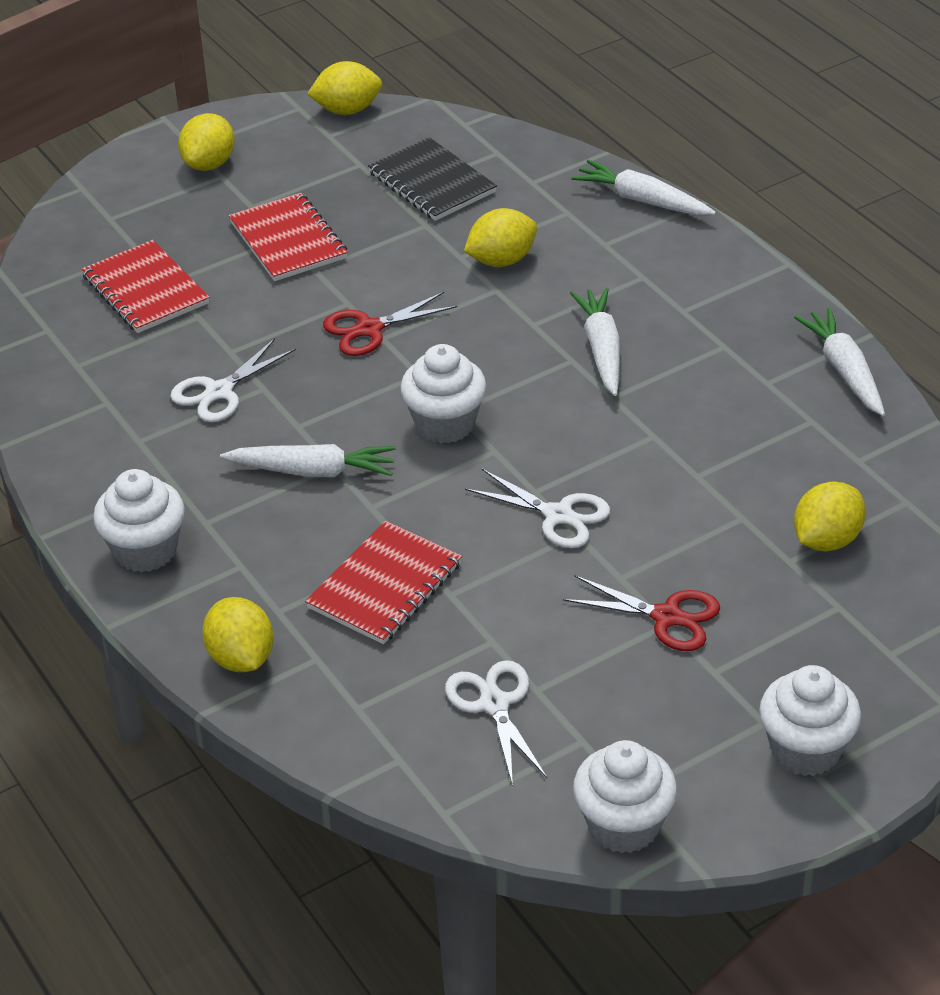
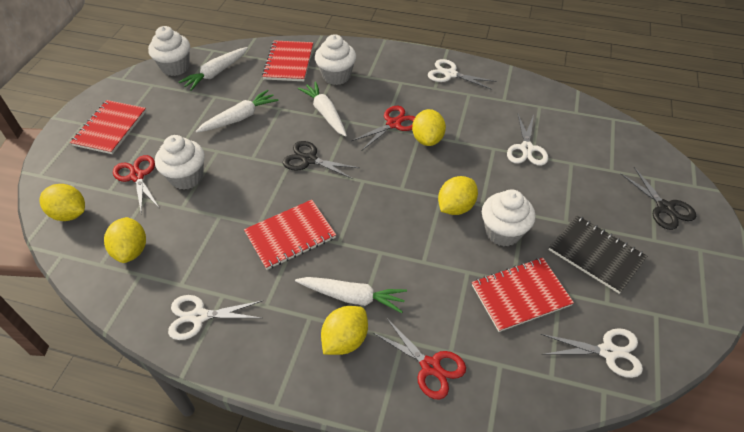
black scissors: 0 -> 2
red notebook: 3 -> 4
red scissors: 2 -> 3
white scissors: 3 -> 4

